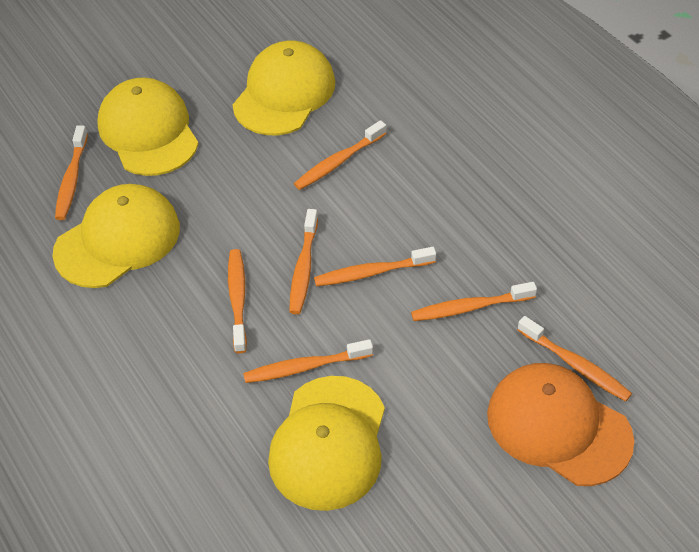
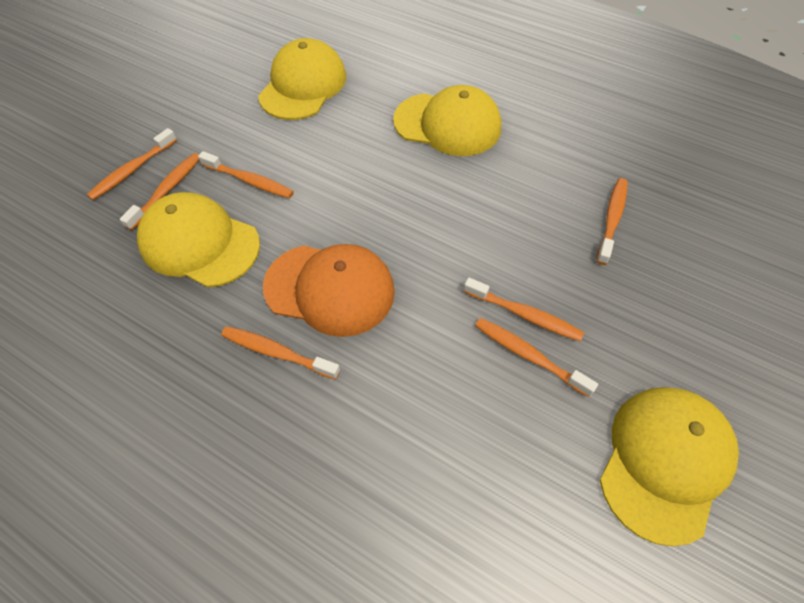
orange toothbrush: 8 -> 7

